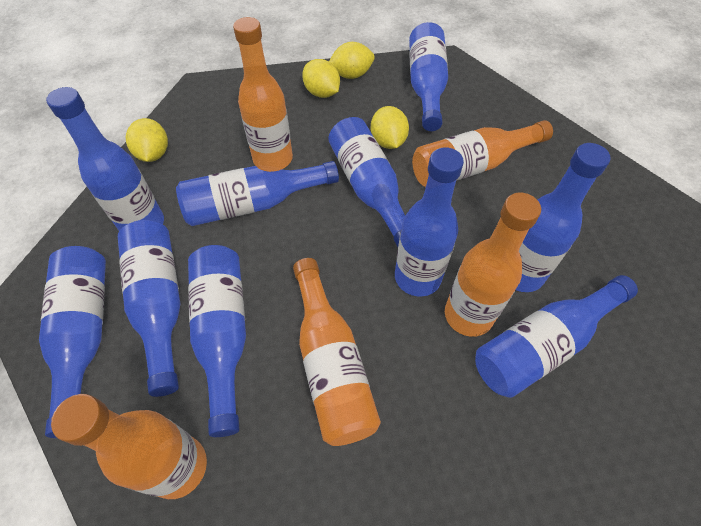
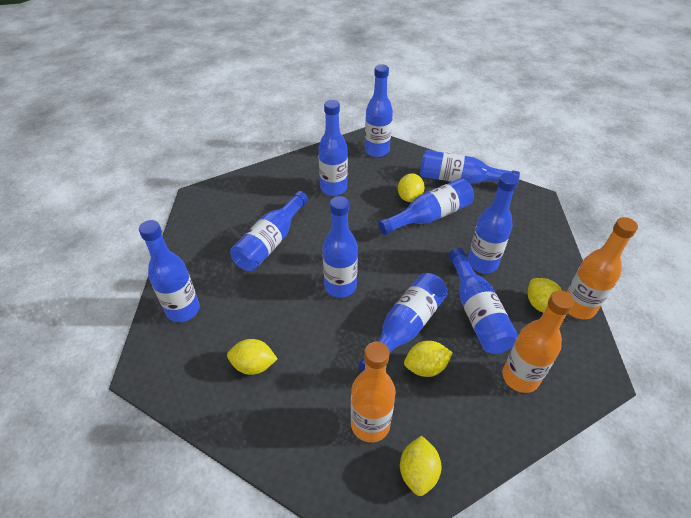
orange bottle: 5 -> 3
yellow lemon: 4 -> 5

